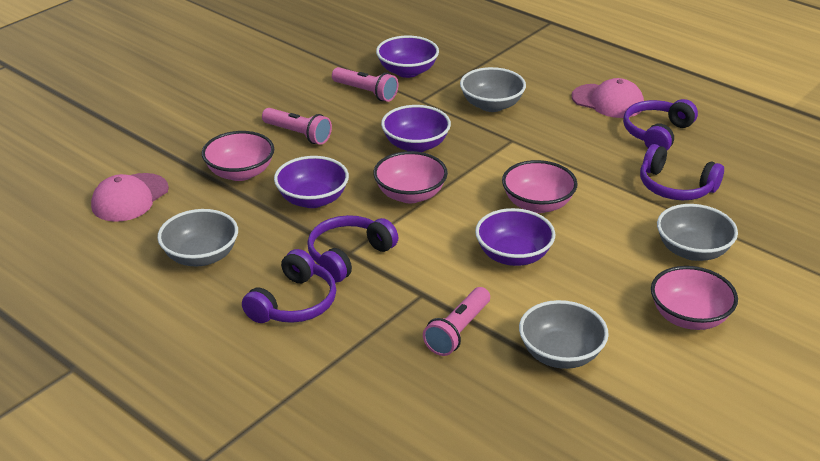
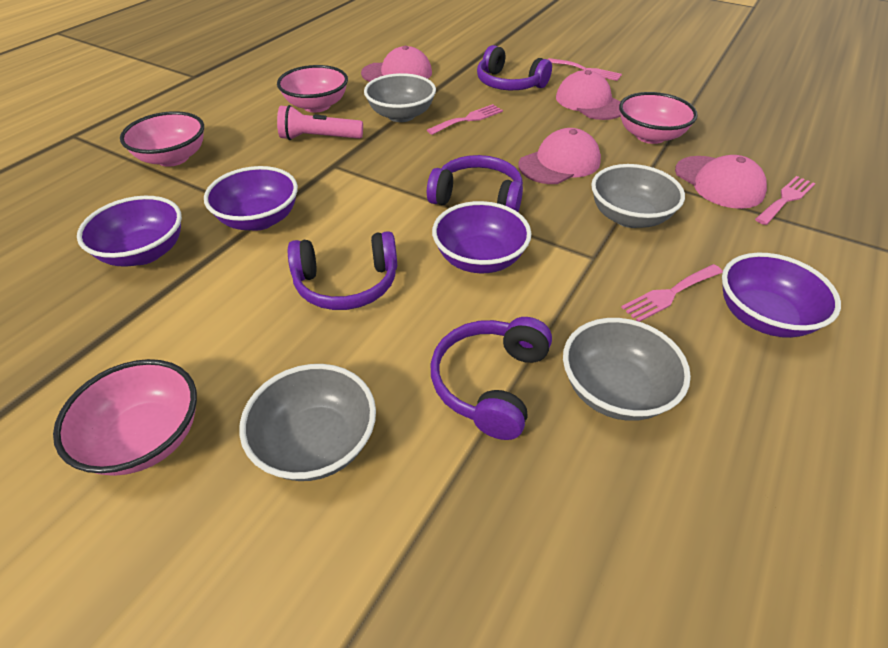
pink cap: 2 -> 4
pink flashlight: 3 -> 1
pink fork: 0 -> 4

